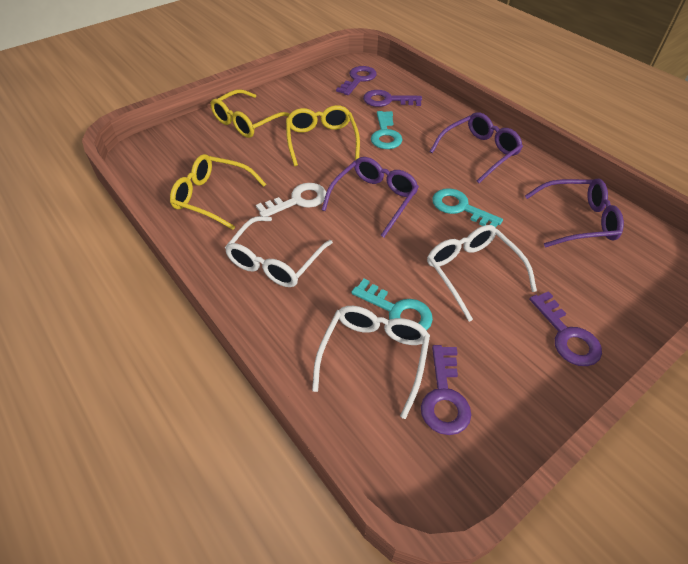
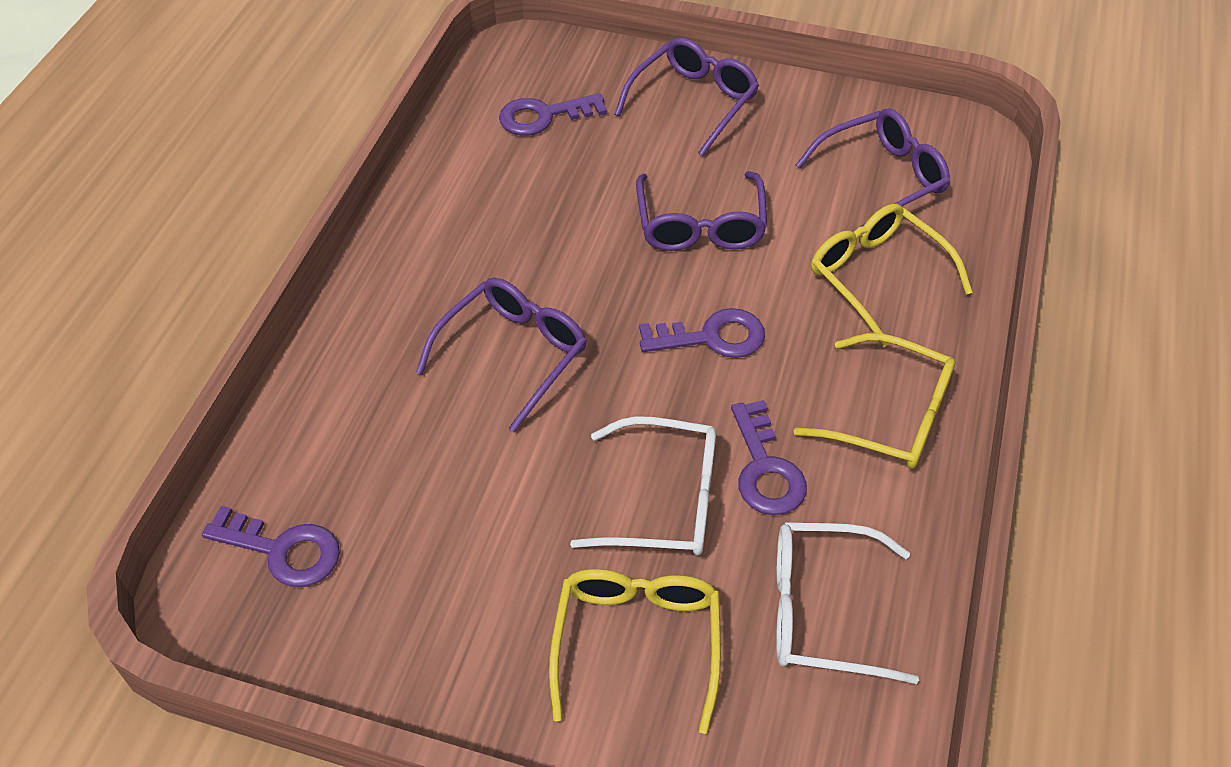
purple glasses: 3 -> 4
turquoise key: 3 -> 0
white glasses: 3 -> 2
white key: 1 -> 0

